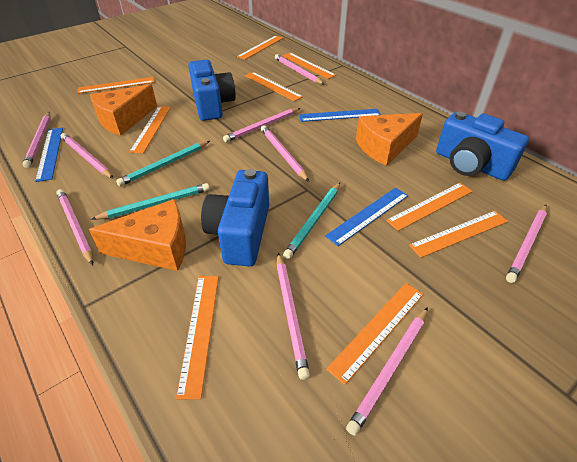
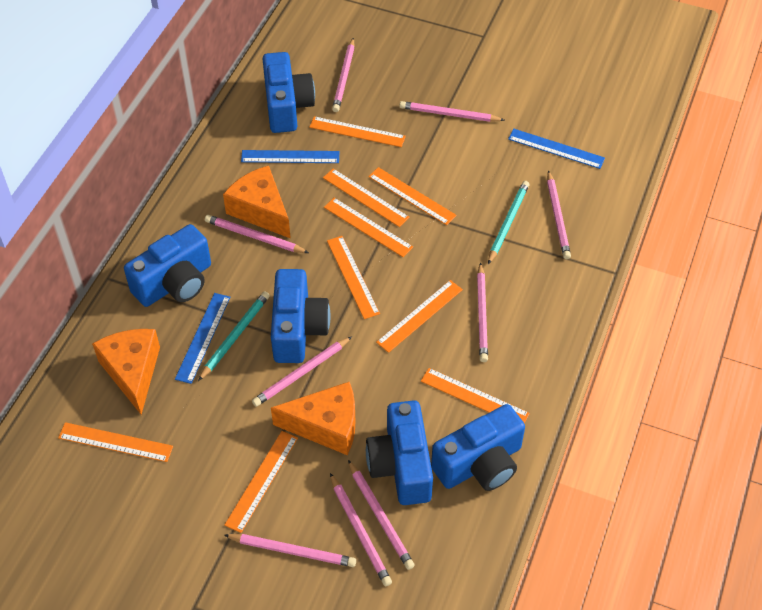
blue camera: 3 -> 5
turquoise pencil: 3 -> 2

